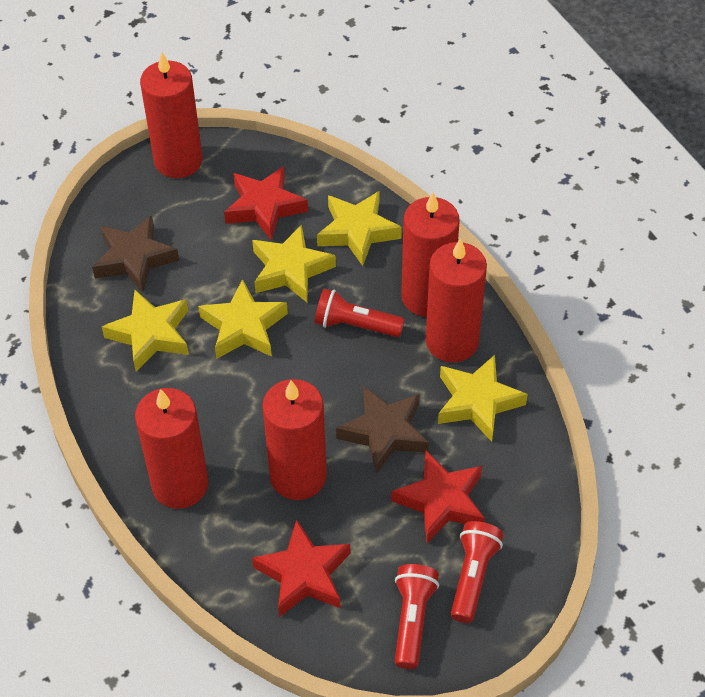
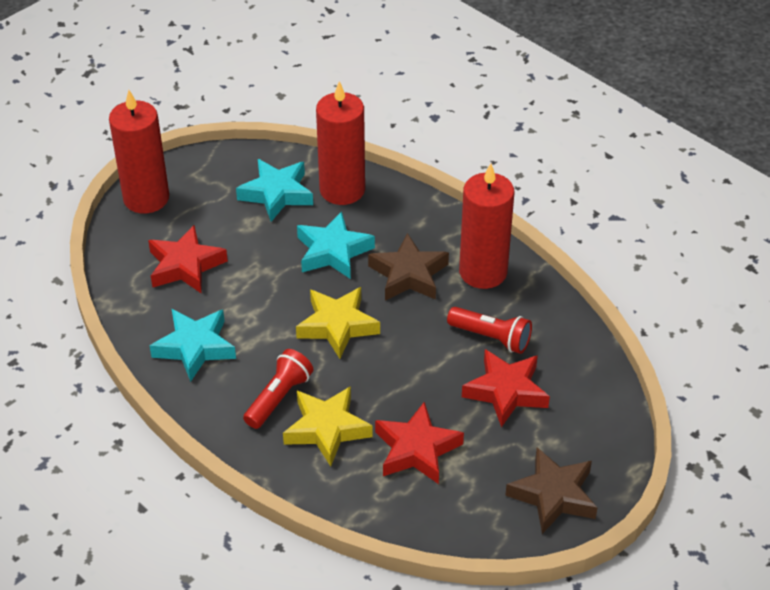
red candle: 5 -> 3
red flashlight: 3 -> 2
turquoise star: 0 -> 3
yellow star: 5 -> 2

